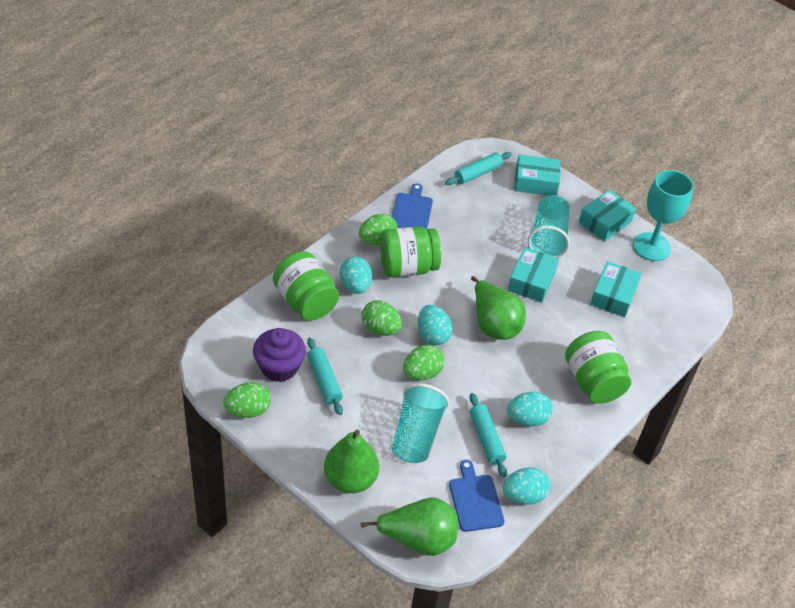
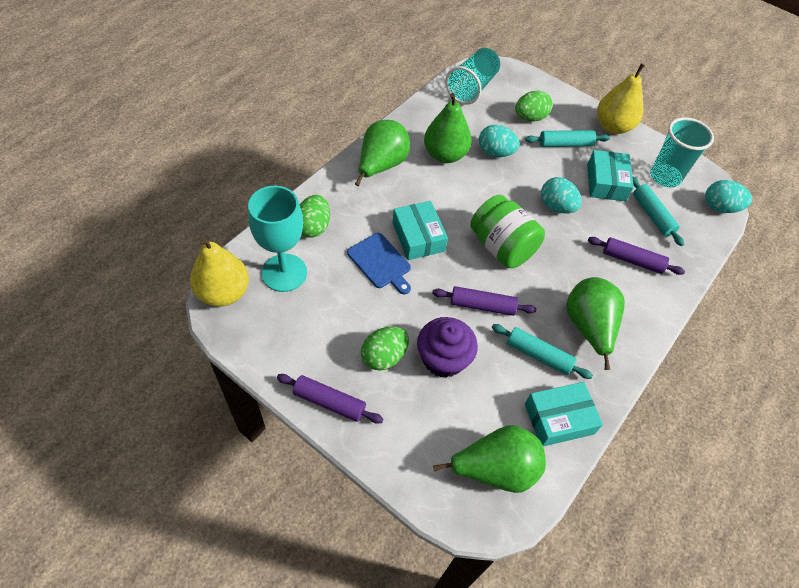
blue cutting board: 2 -> 1
green egg: 4 -> 3
green jar: 3 -> 1
green pear: 3 -> 4
purple rolling pin: 0 -> 3
turquoise box: 4 -> 3
turquoise egg: 4 -> 3
yellow pear: 0 -> 2

